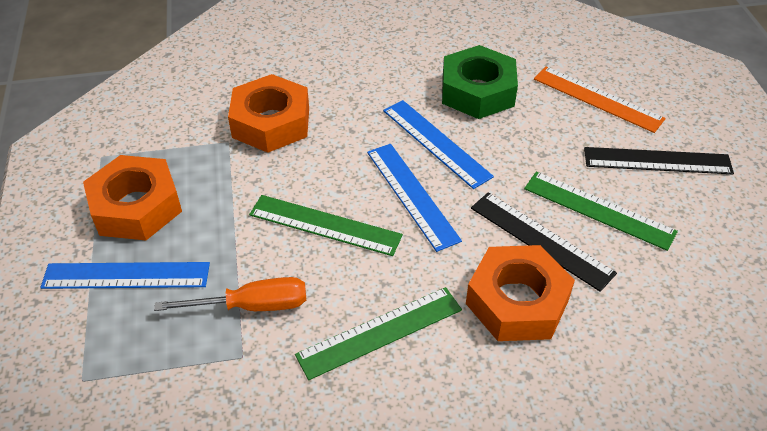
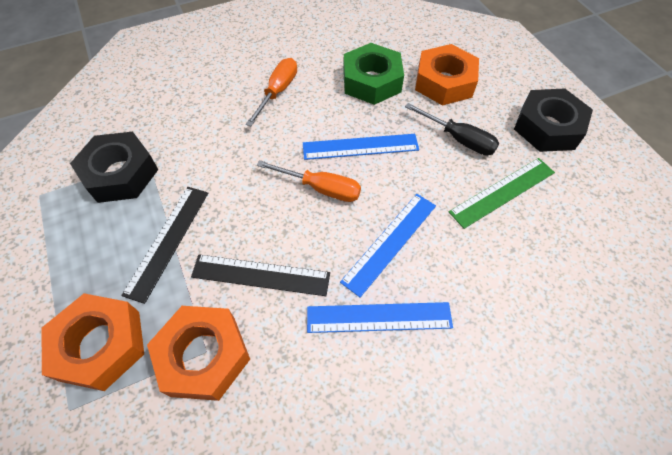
black nut: 0 -> 2
black screwdriver: 0 -> 1
green ruler: 3 -> 1
orange ruler: 1 -> 0
orange screwdriver: 1 -> 2

